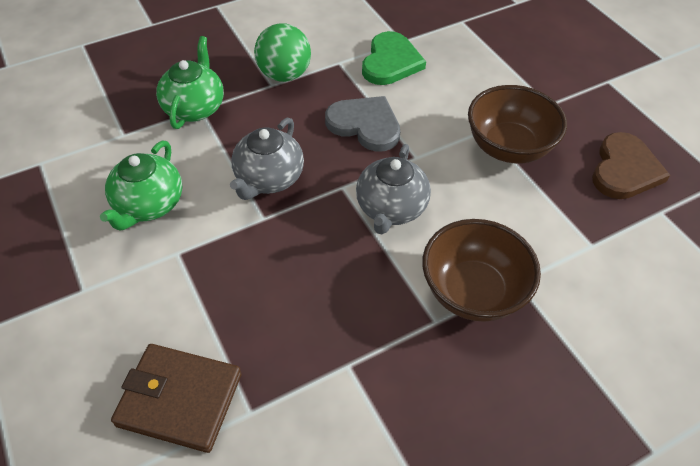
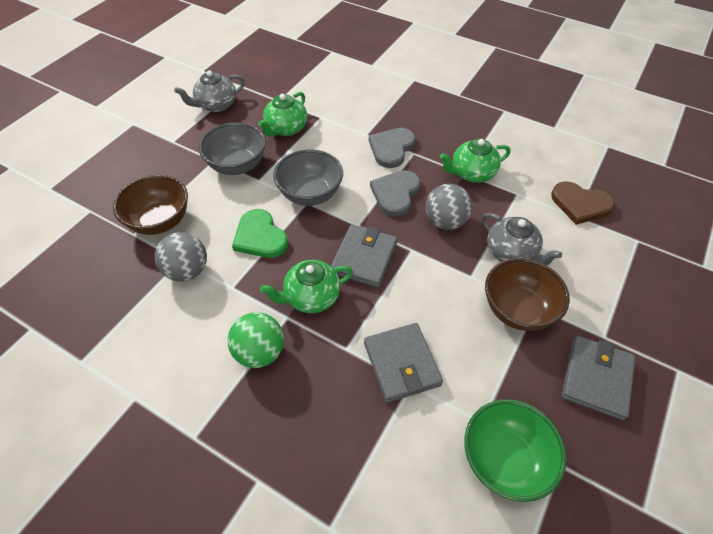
brown wallet: 1 -> 0
green bowl: 0 -> 1
green teapot: 2 -> 3
grey ball: 0 -> 2
grey bowl: 0 -> 2
grey heart: 1 -> 2
grey wallet: 0 -> 3

